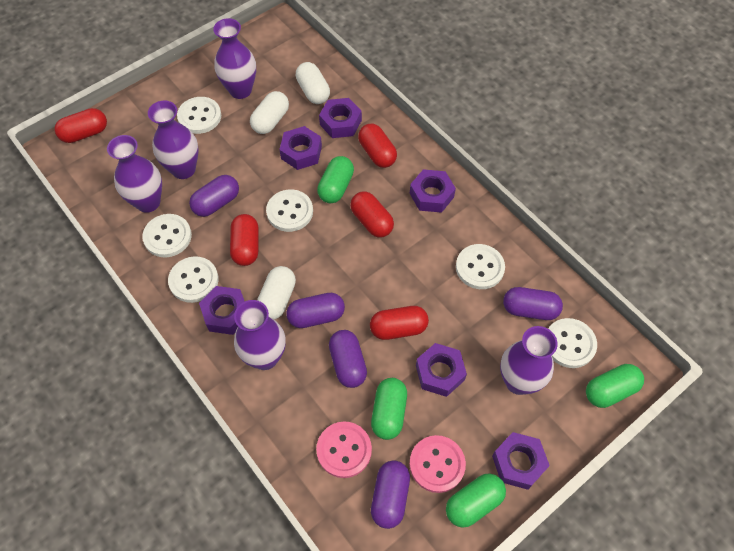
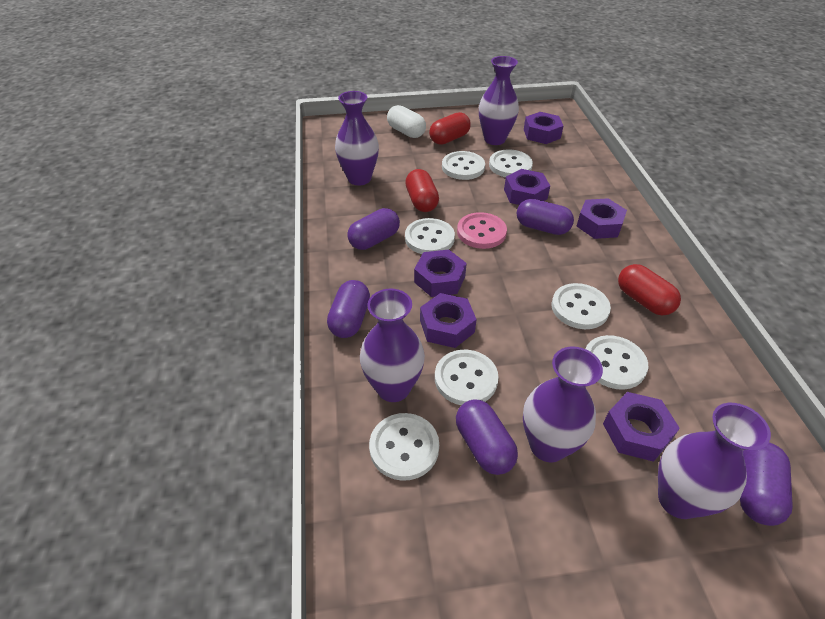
green capsule: 4 -> 0
pink button: 2 -> 1
red capsule: 5 -> 3
white button: 6 -> 7
white capsule: 3 -> 1

